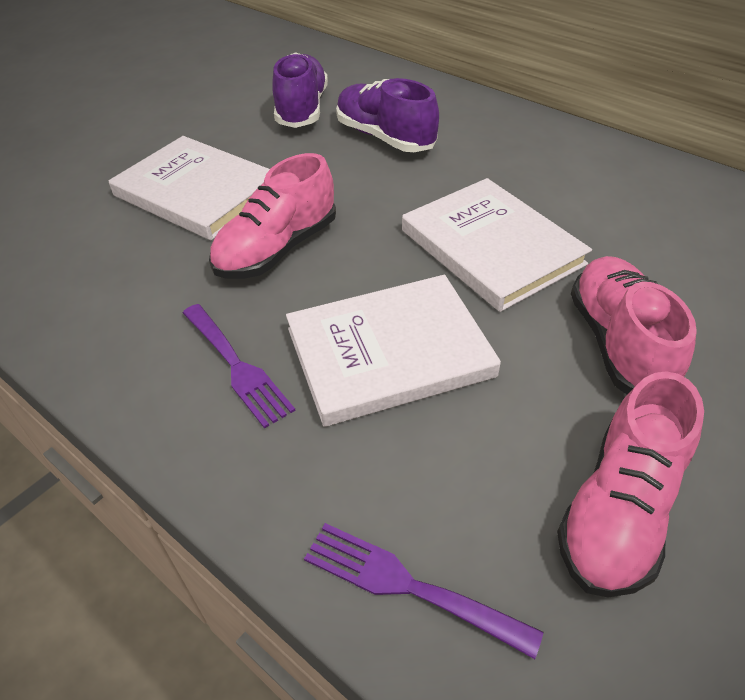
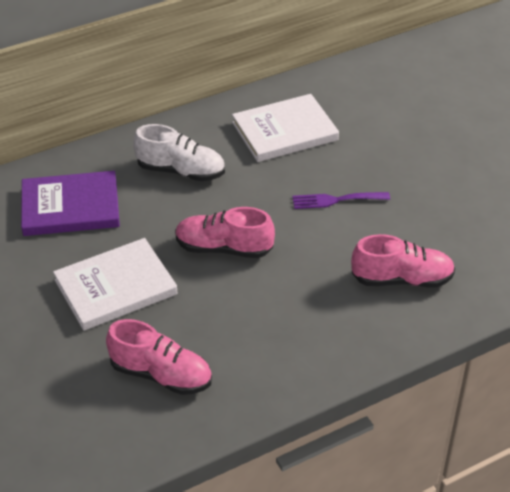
purple book: 0 -> 1
purple fork: 2 -> 1
purple shoe: 2 -> 0
white book: 3 -> 2
white shoe: 0 -> 1

